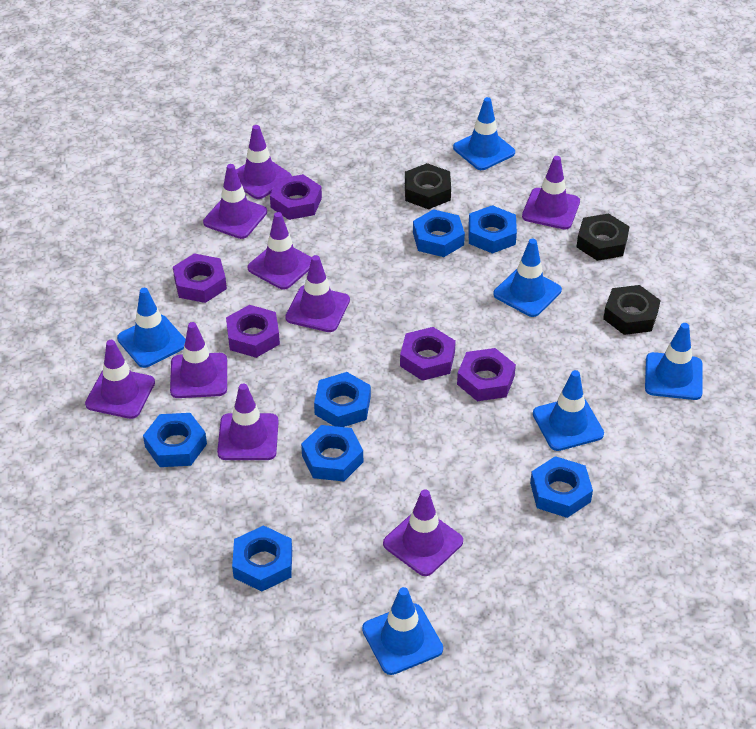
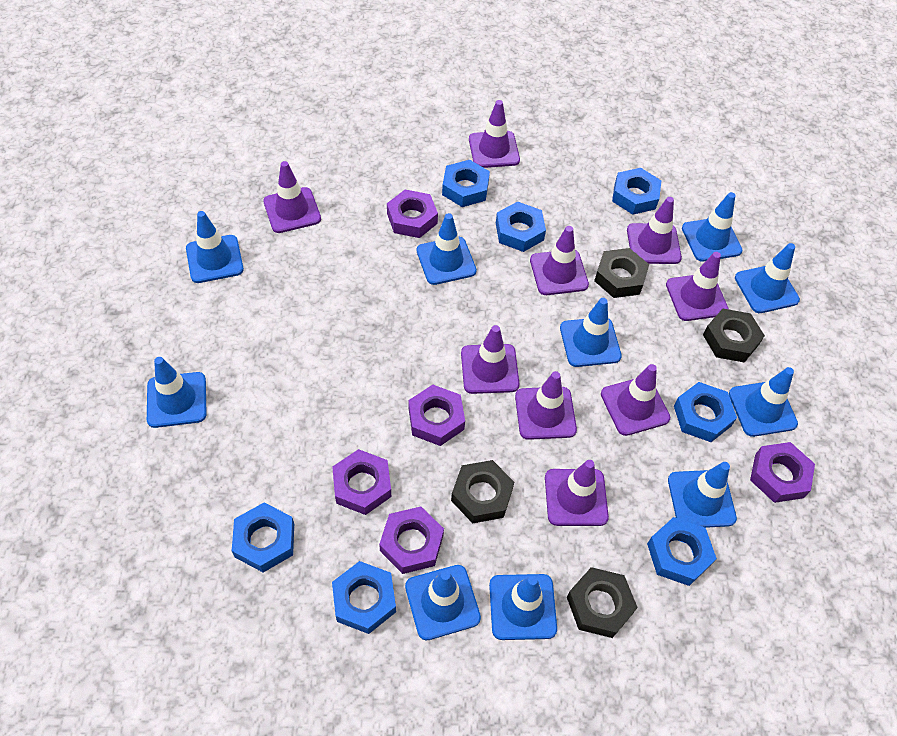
black nut: 3 -> 4
blue traffic cone: 6 -> 10

